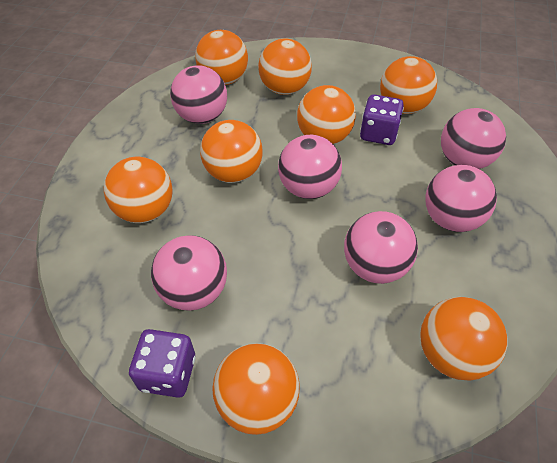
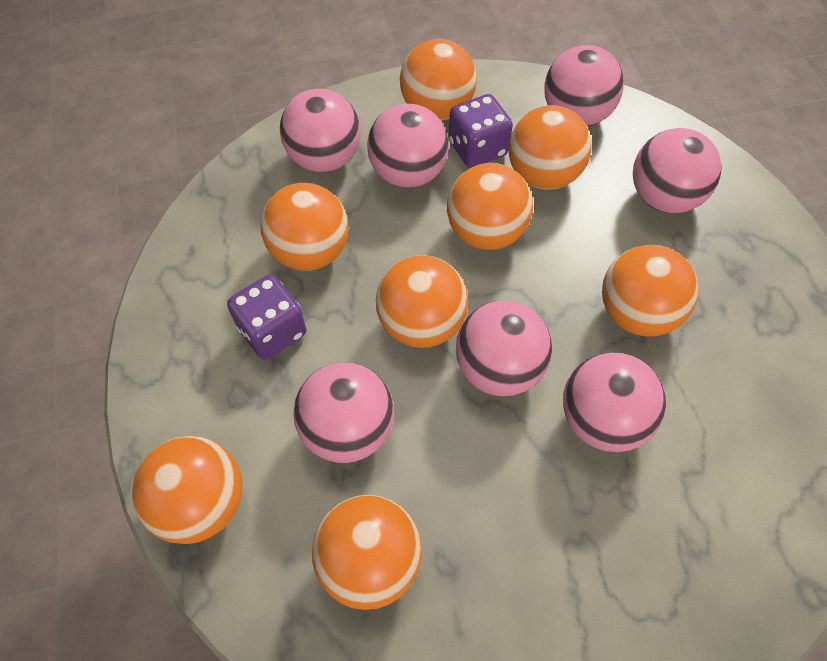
pink ball: 6 -> 7

